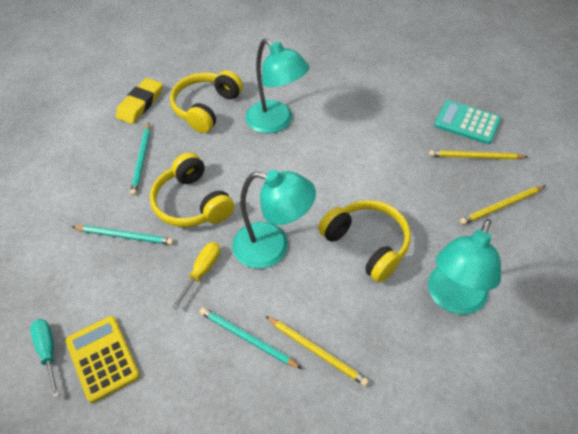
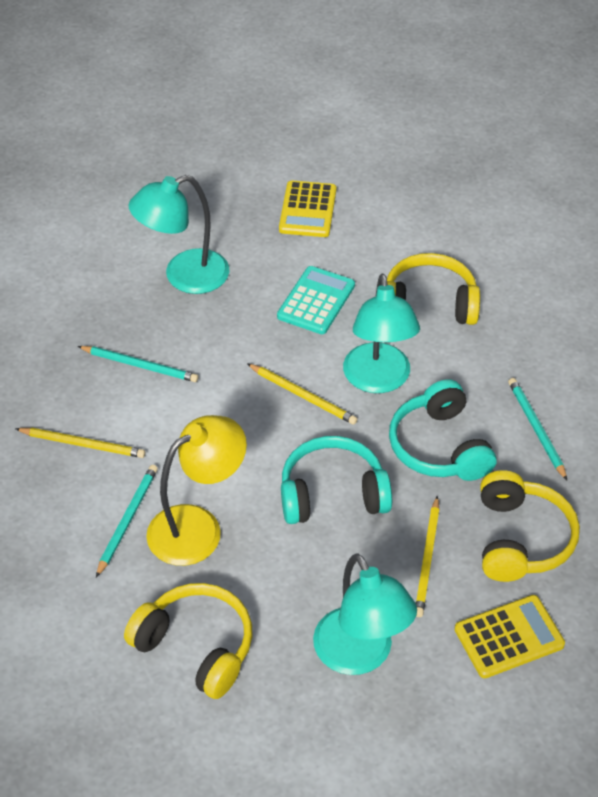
turquoise headphones: 0 -> 2
turquoise screwdriver: 1 -> 0
yellow calculator: 1 -> 2
yellow eraser: 1 -> 0
yellow lamp: 0 -> 1
yellow screwdriver: 1 -> 0

